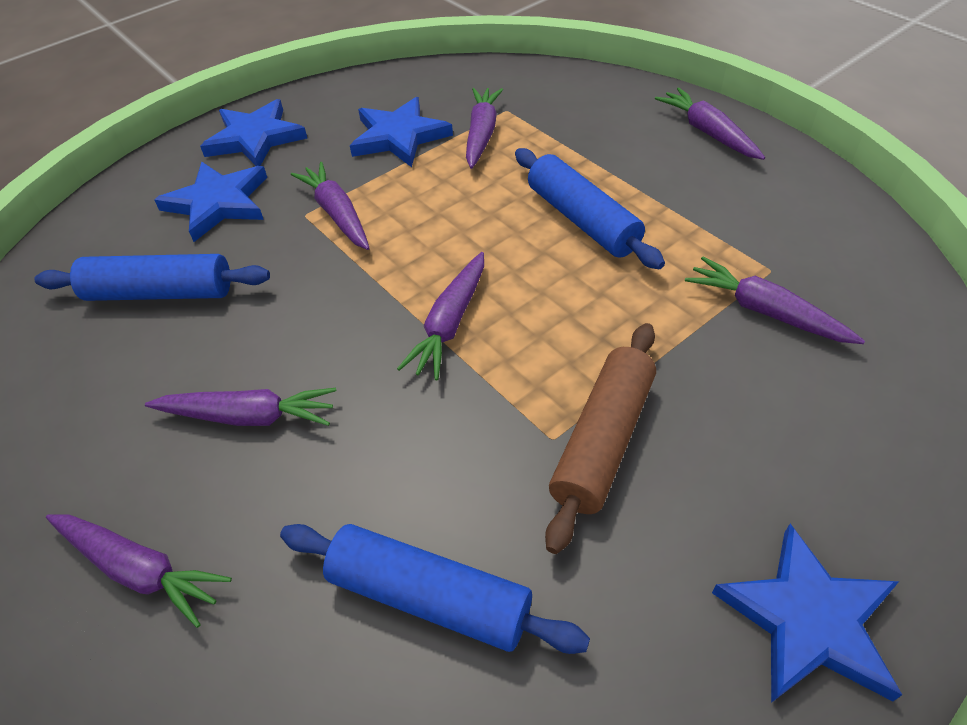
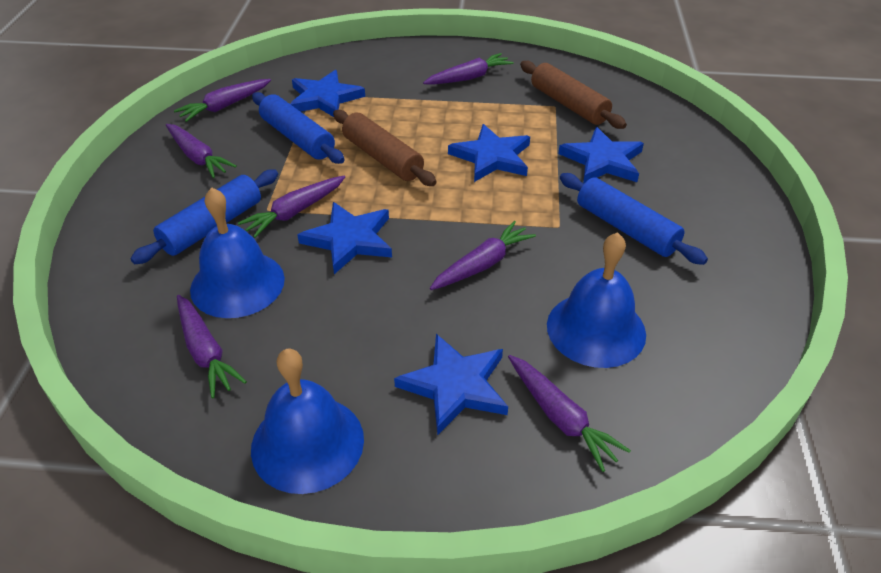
blue bell: 0 -> 3
blue star: 4 -> 5
brown rolling pin: 1 -> 2

